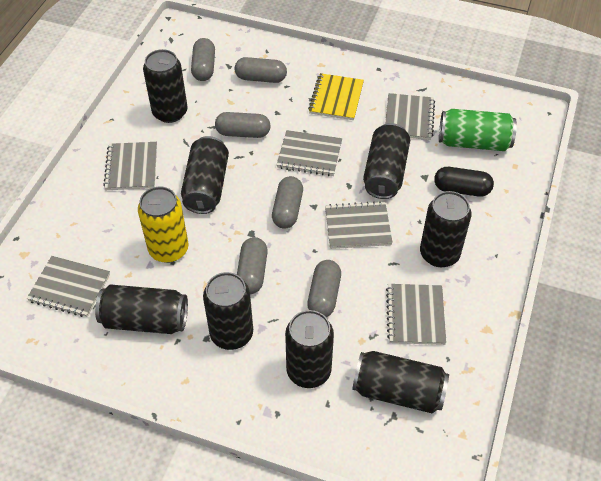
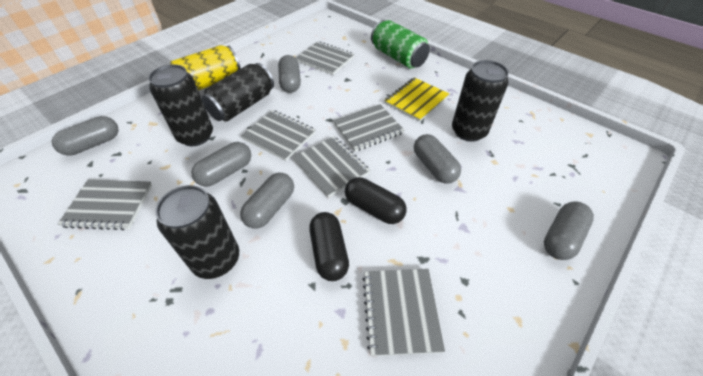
black can: 8 -> 4
black capsule: 1 -> 2

